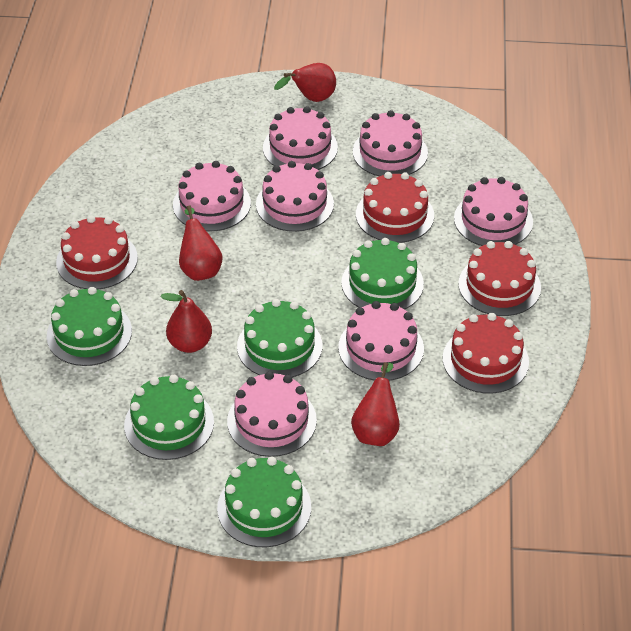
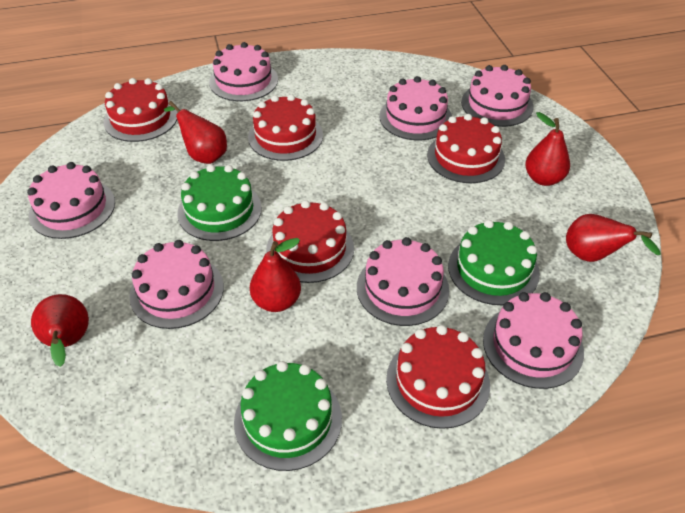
green cake: 5 -> 3
red cake: 4 -> 5
red pear: 4 -> 5

